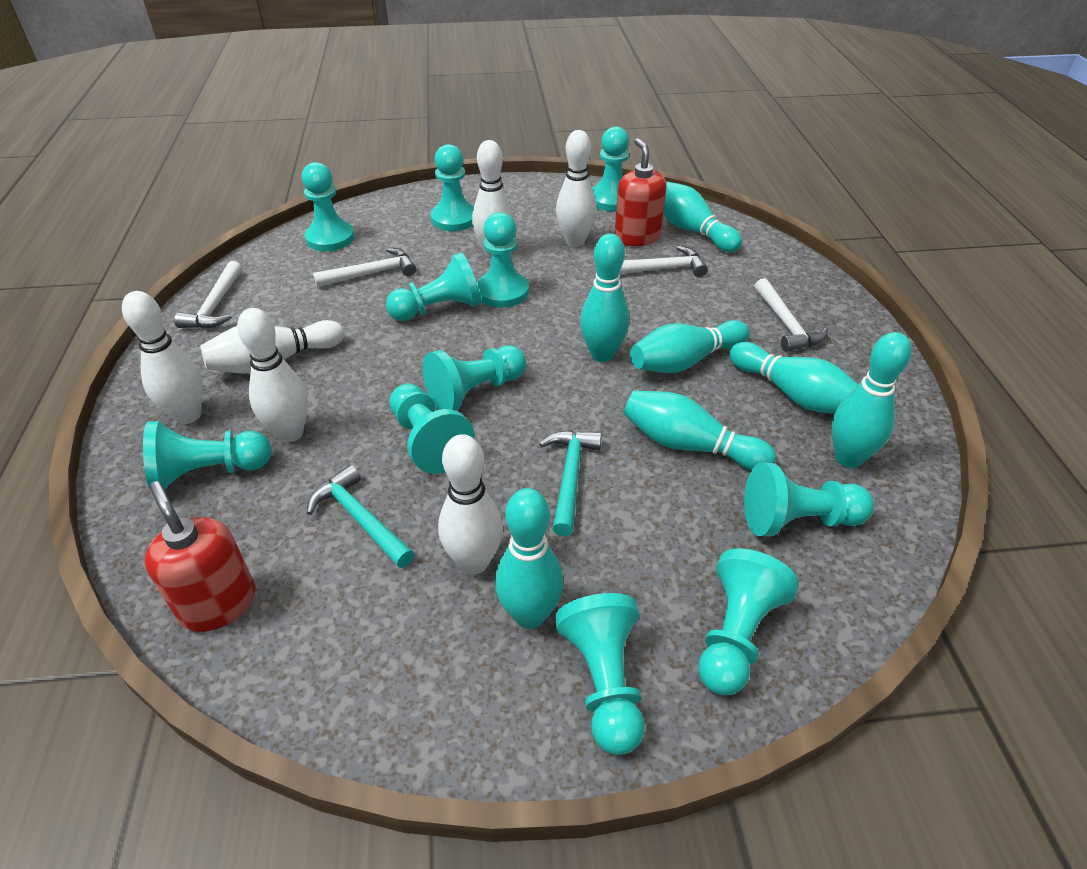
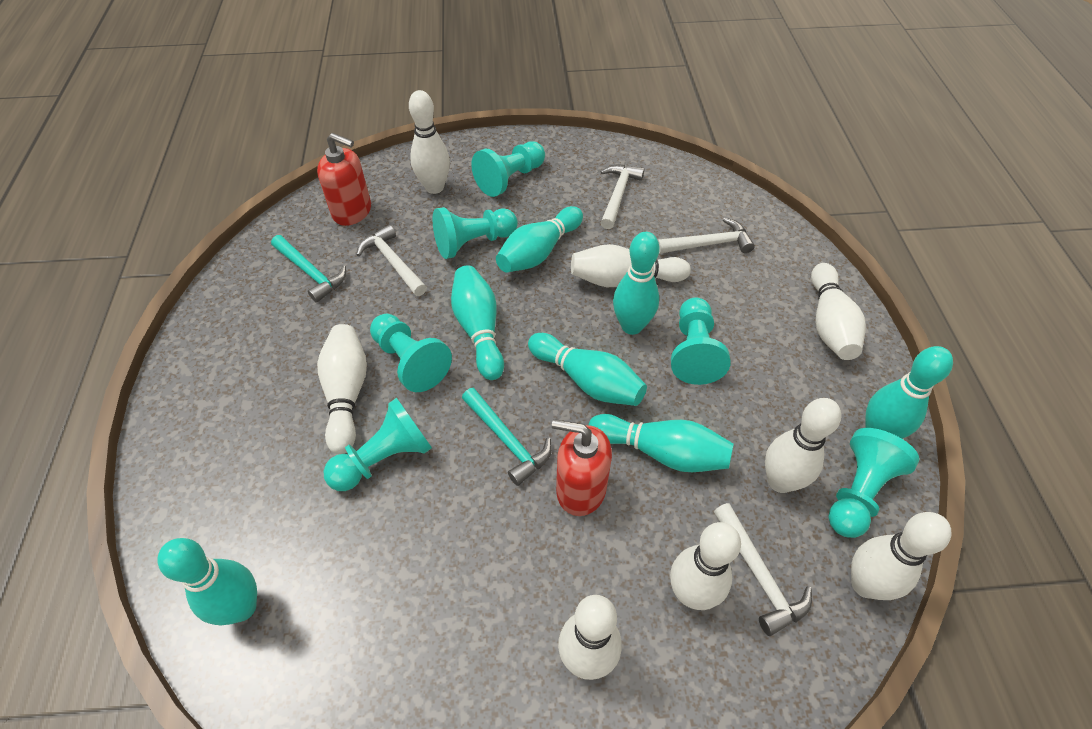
turquoise pawn: 11 -> 6
white bowling pin: 6 -> 8

